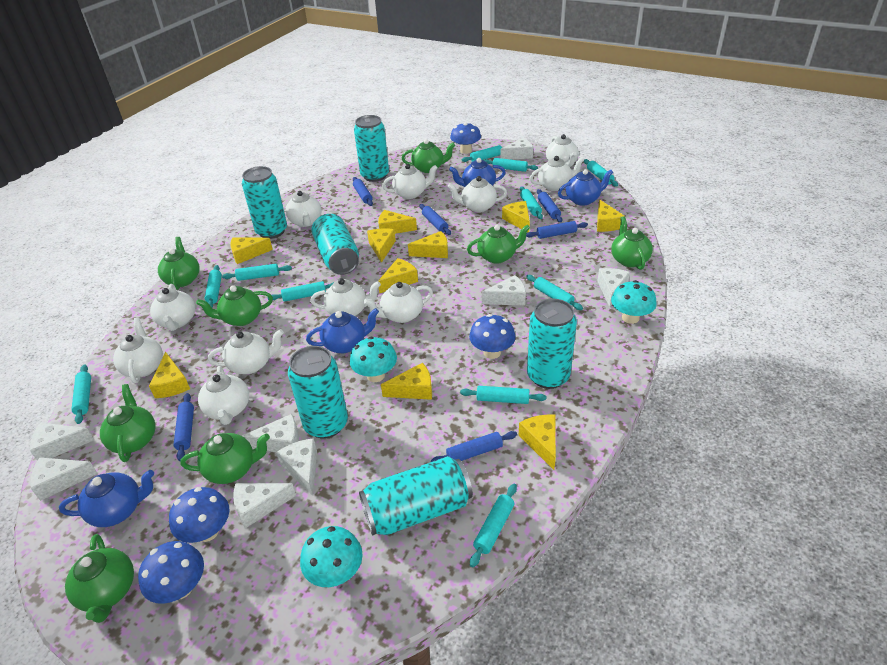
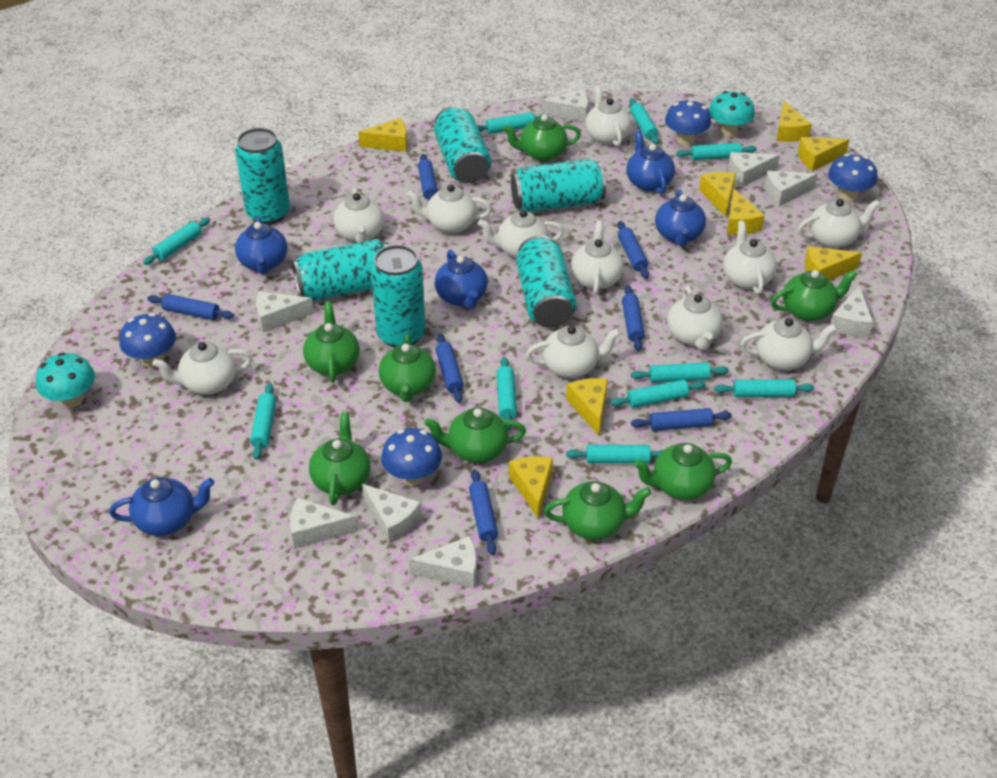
blue rolling pin: 6 -> 7
blue teapot: 4 -> 5
turquoise mushroom: 3 -> 2
turquoise rolling pin: 11 -> 10
yellow cheese: 10 -> 8

